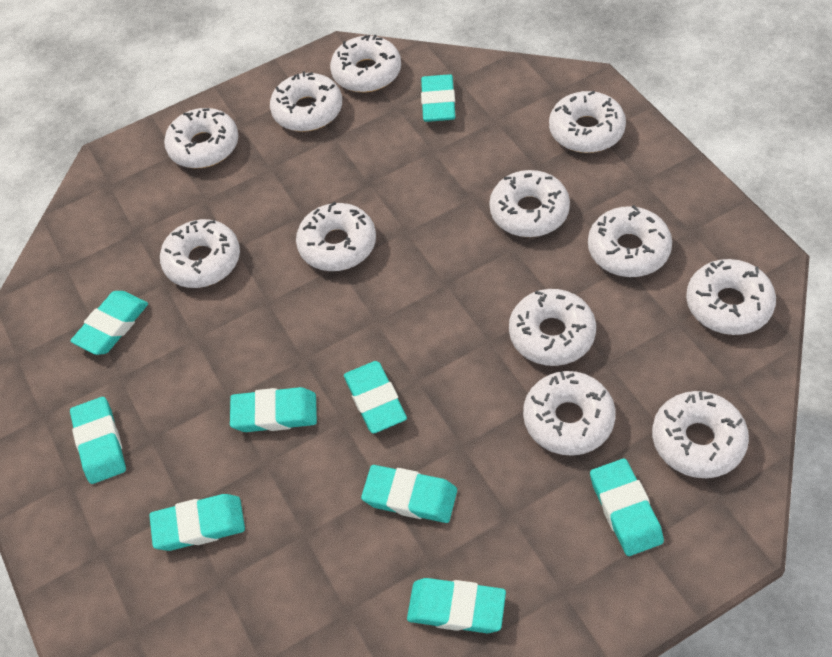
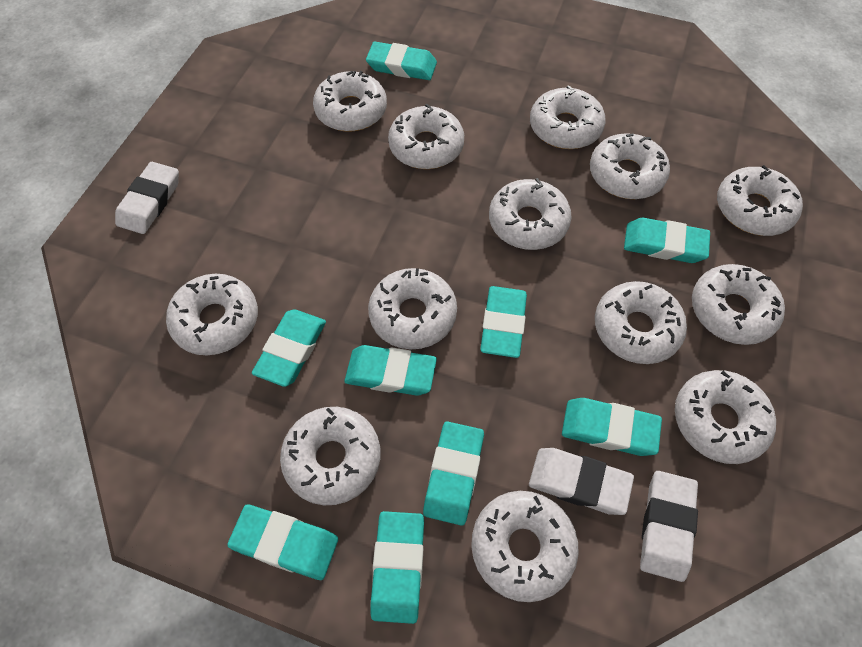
white donut: 12 -> 13
white eraser: 0 -> 3

